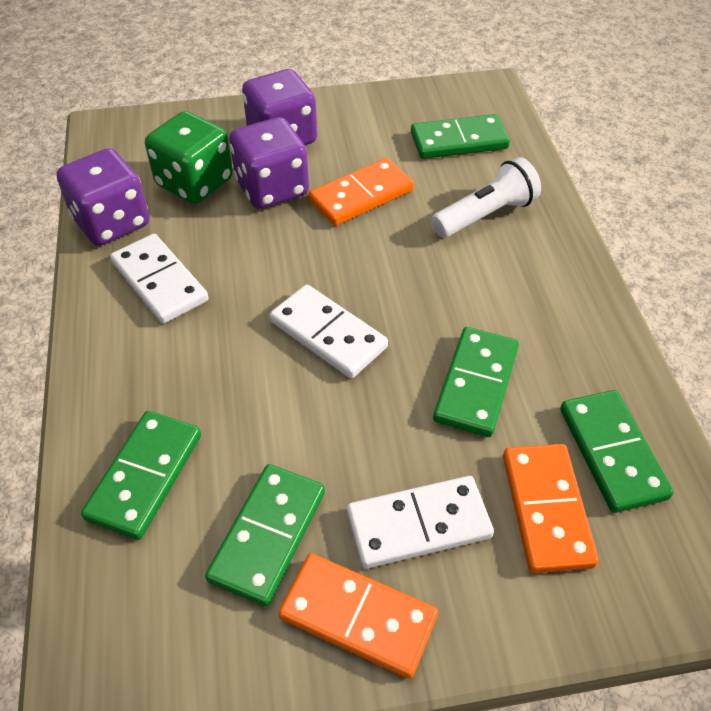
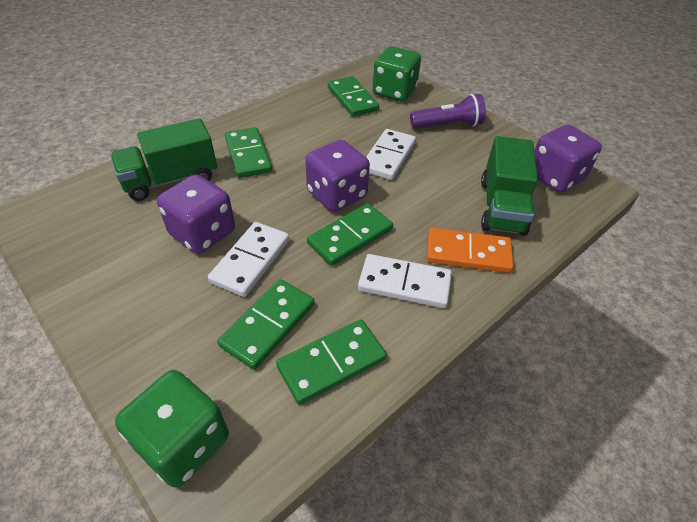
green dice: 1 -> 2
green truck: 0 -> 2
orange domino: 3 -> 1
purple flashlight: 0 -> 1
white flashlight: 1 -> 0

